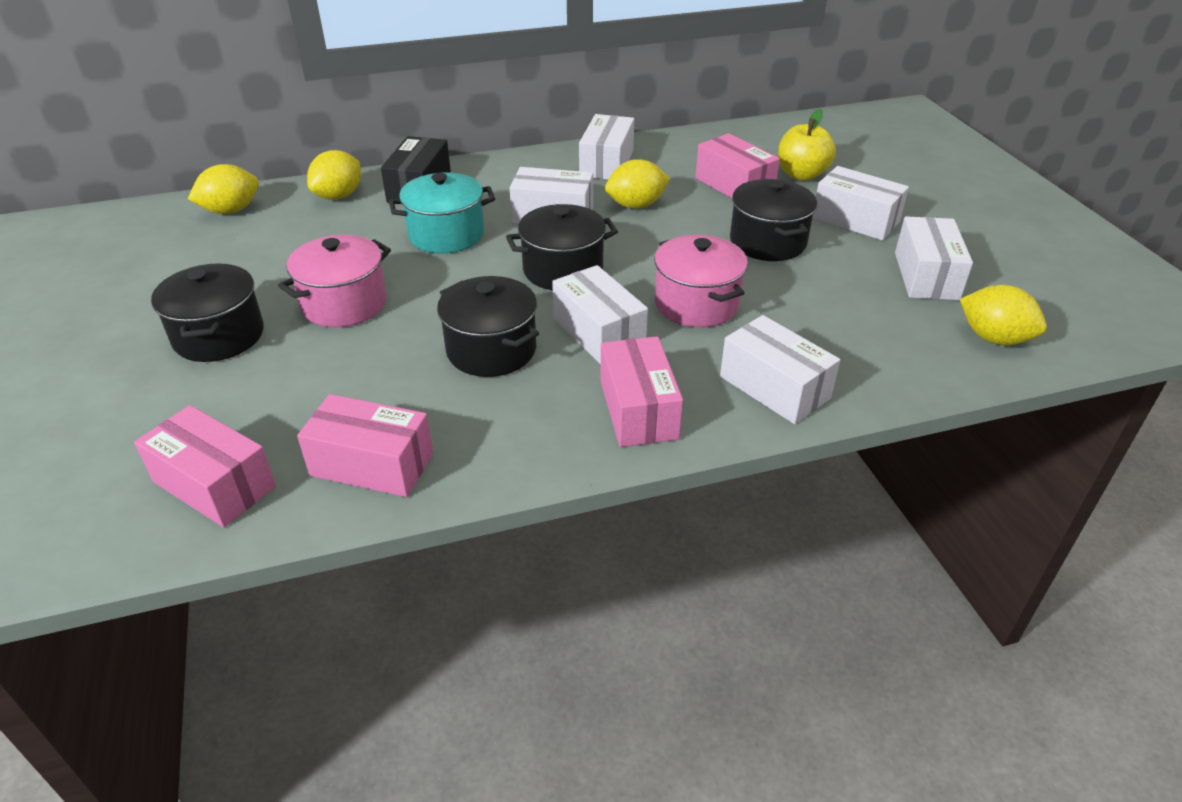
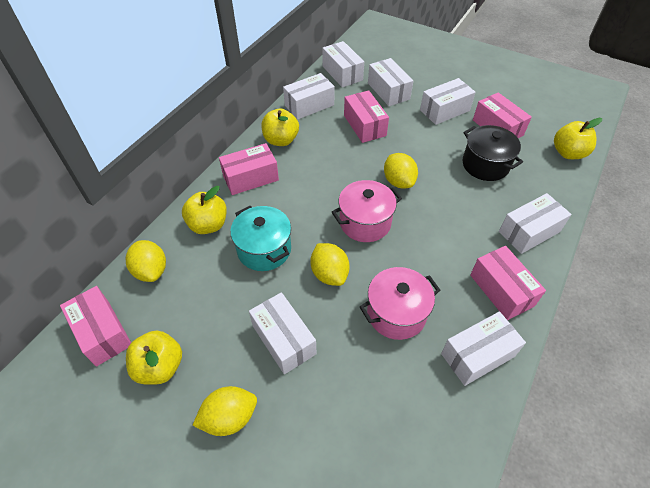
black box: 1 -> 0
black pot: 4 -> 1
pink box: 4 -> 5
white box: 6 -> 7
yellow apple: 1 -> 4

